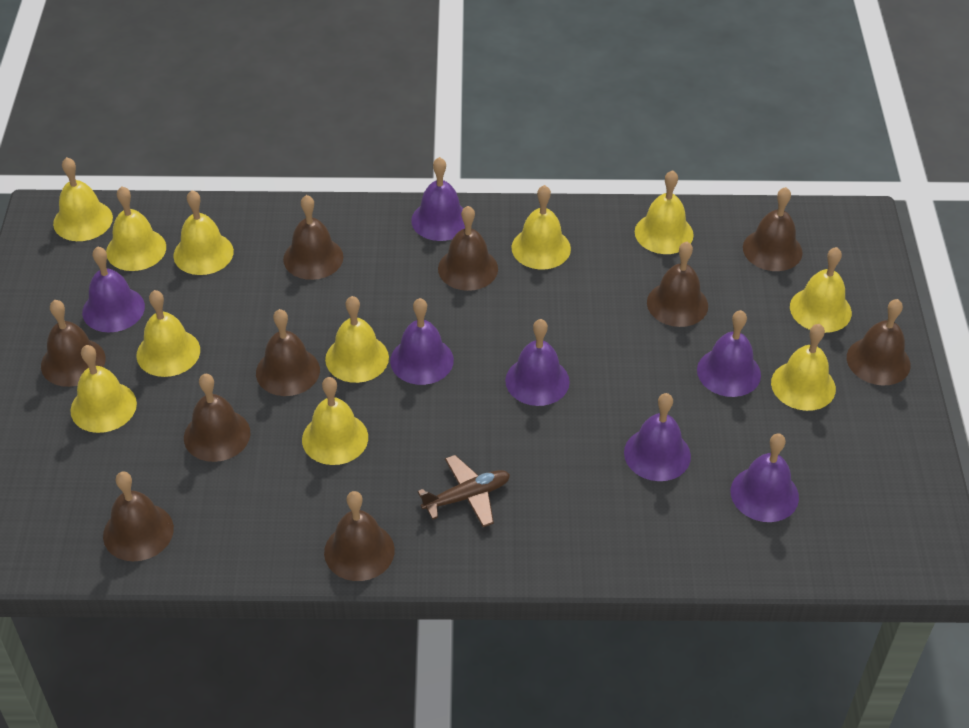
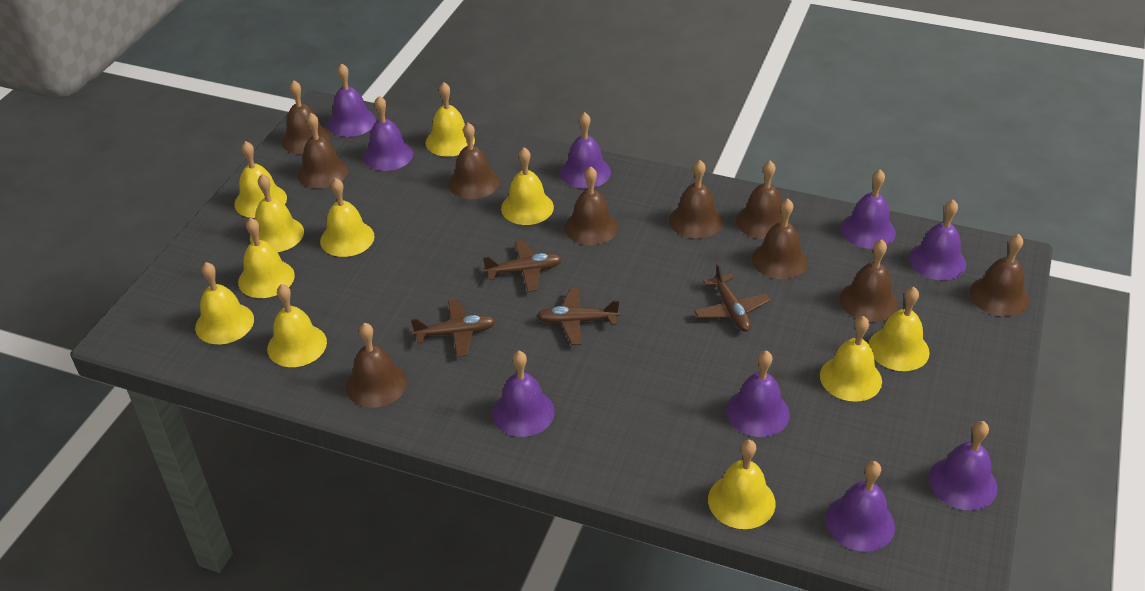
brown plane: 1 -> 4
purple bell: 7 -> 9

